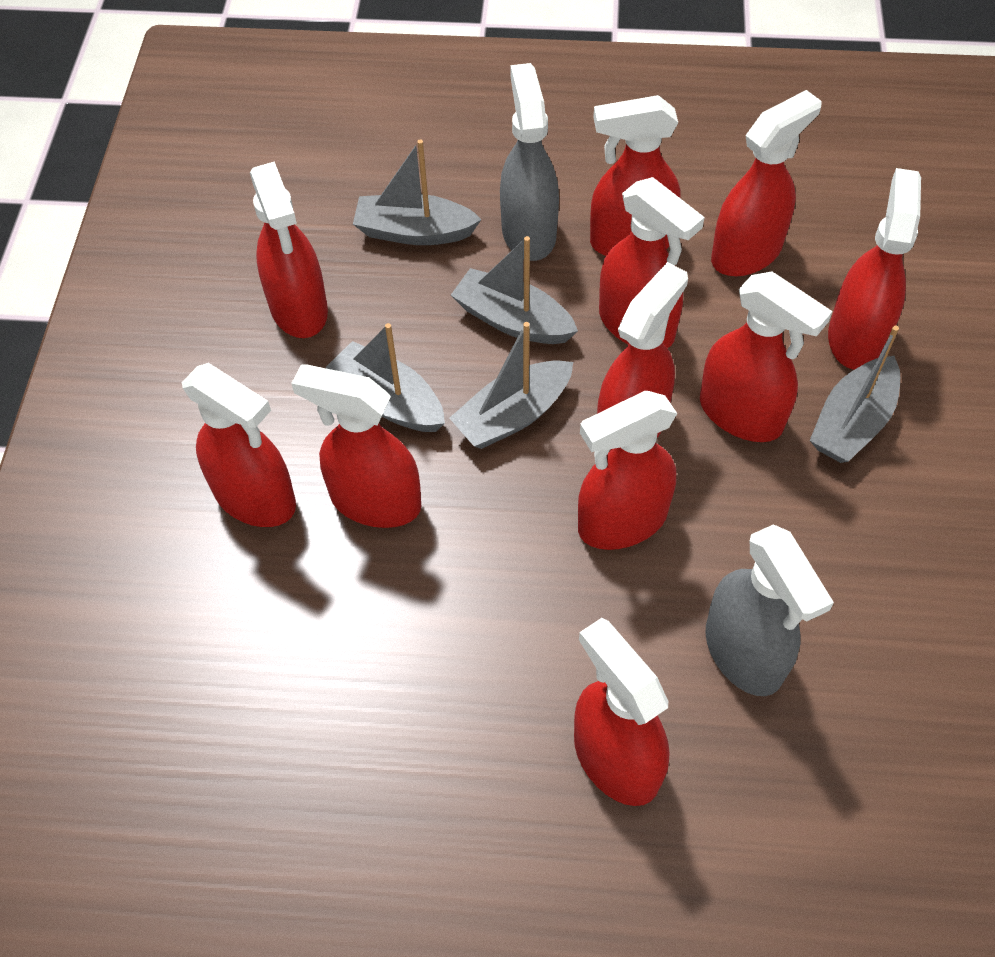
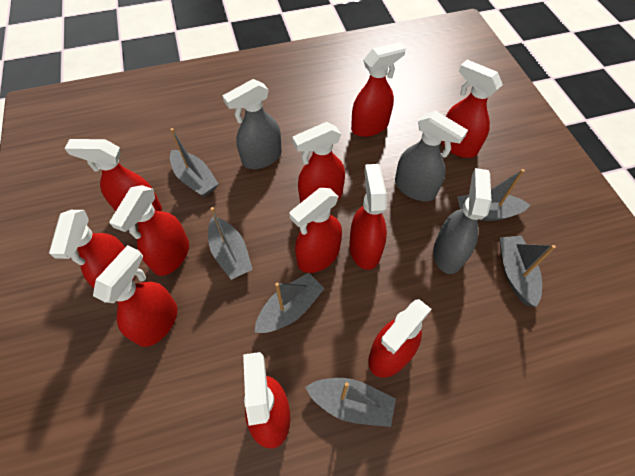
grey boat: 5 -> 6
grey spray bottle: 2 -> 3

